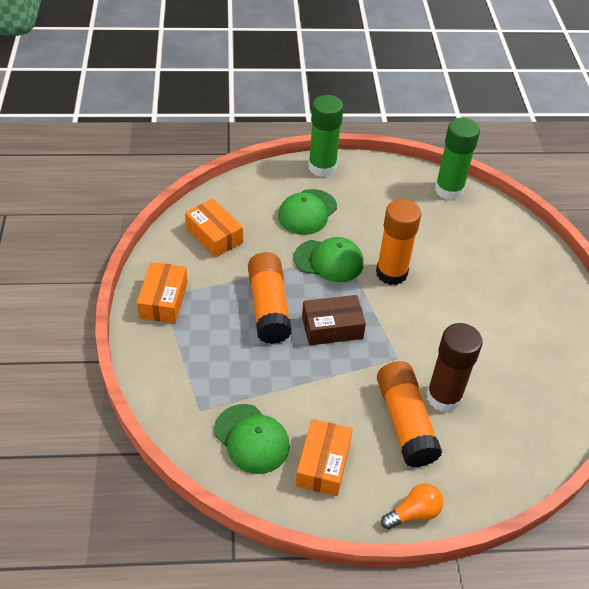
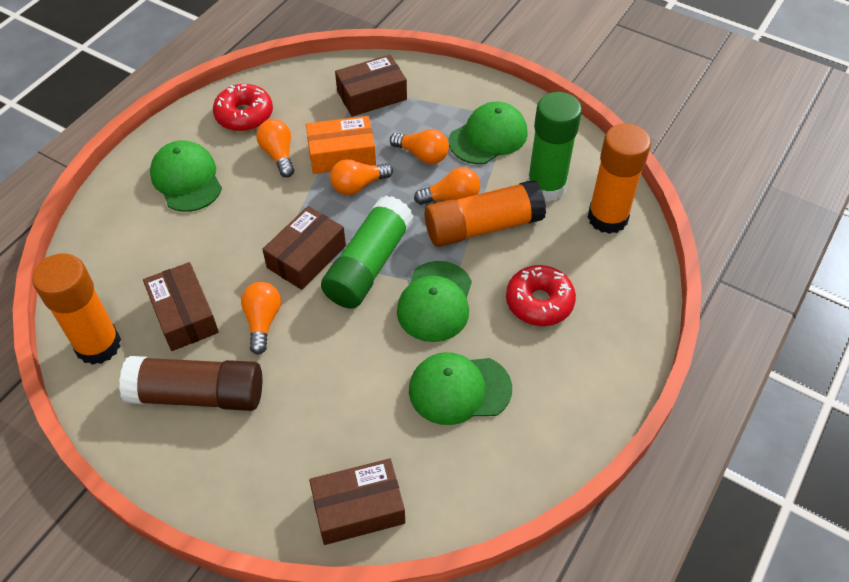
brown box: 1 -> 4
green cap: 3 -> 4
orange box: 3 -> 1
orange light bulb: 1 -> 5
red donut: 0 -> 2

